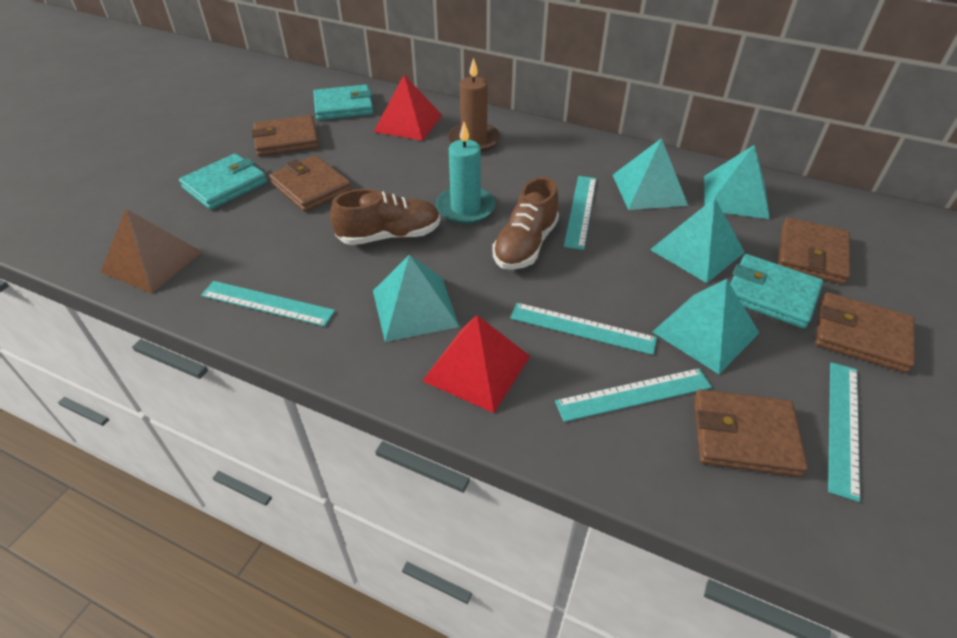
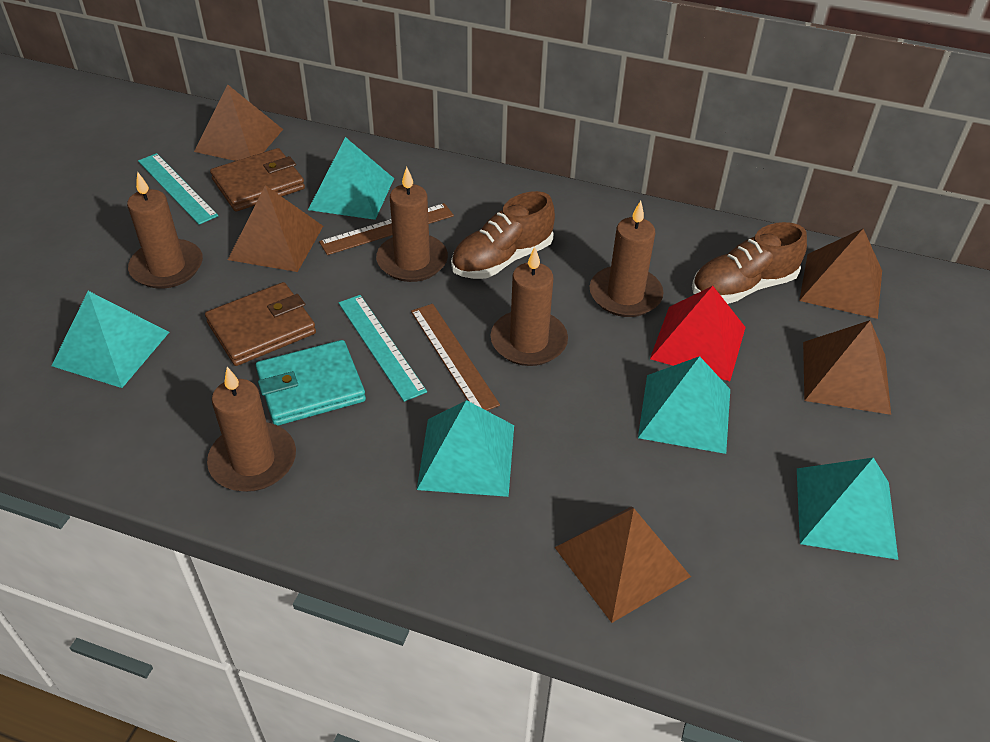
brown candle: 1 -> 5
brown pyramid: 1 -> 5
brown ruler: 0 -> 2
brown wallet: 5 -> 2
red pyramid: 2 -> 1
turquoise candle: 1 -> 0
turquoise ruler: 5 -> 2
turquoise wallet: 3 -> 1

